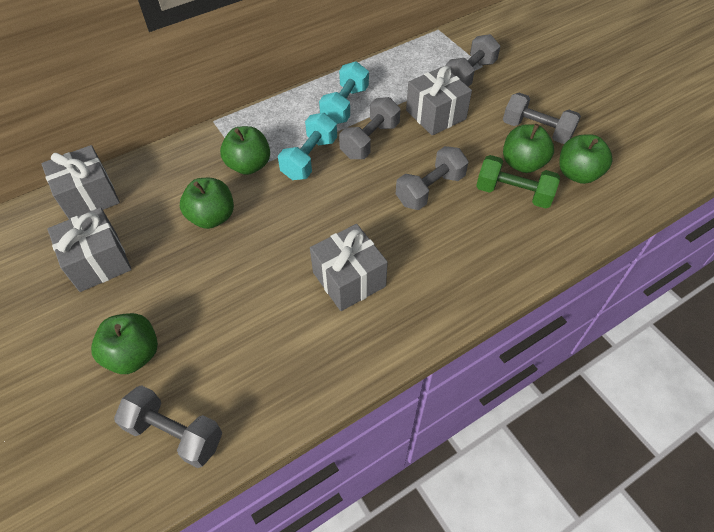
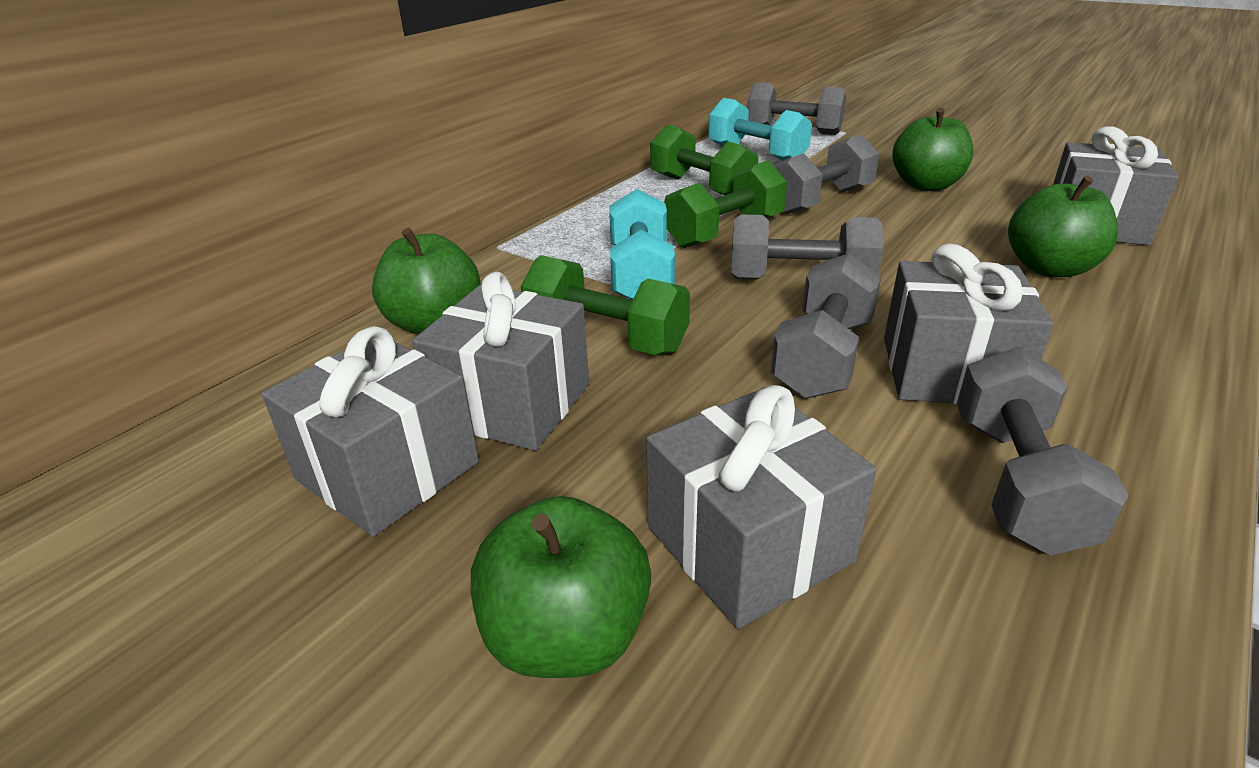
green apple: 5 -> 4
green dumbbell: 1 -> 3
grey gift: 4 -> 5

